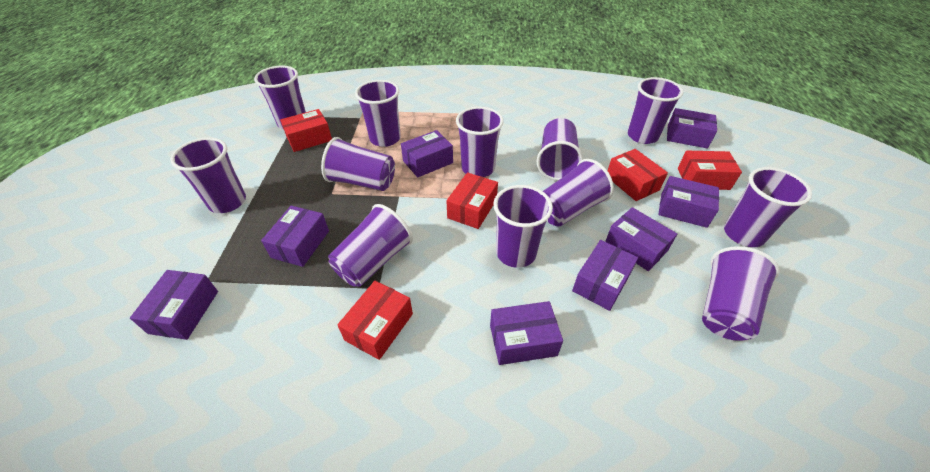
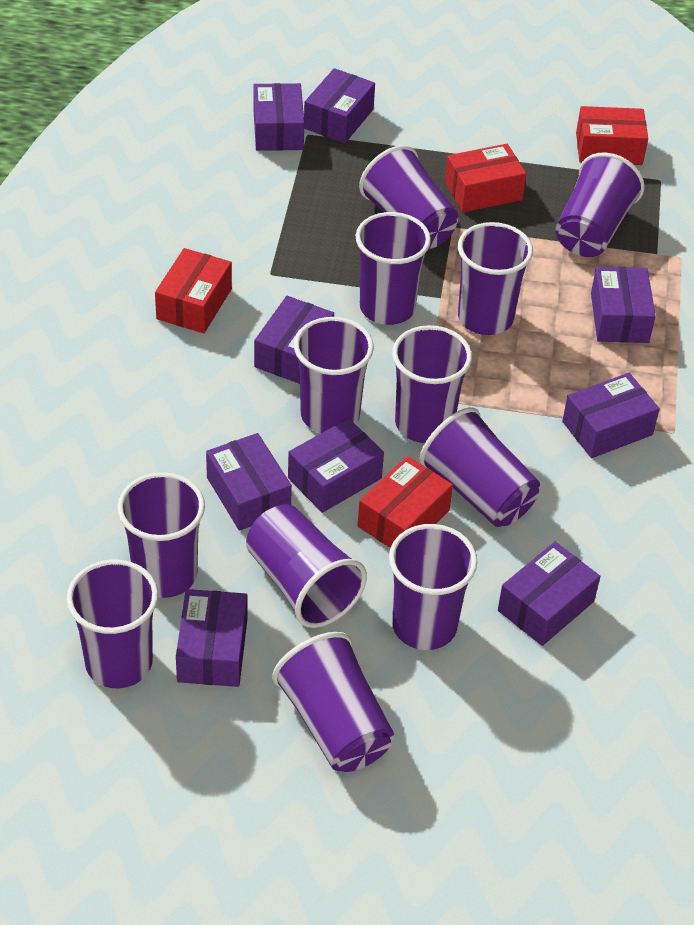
purple box: 8 -> 9
red box: 5 -> 4

